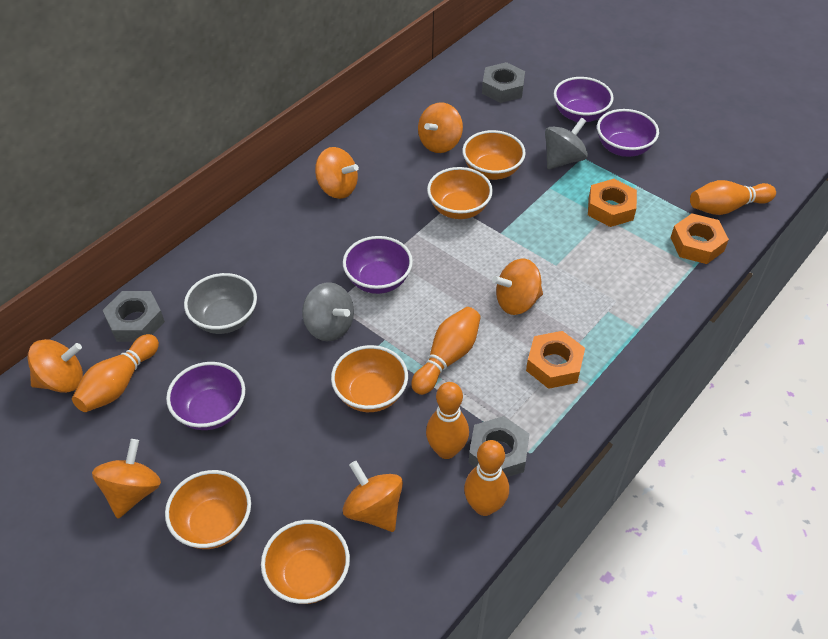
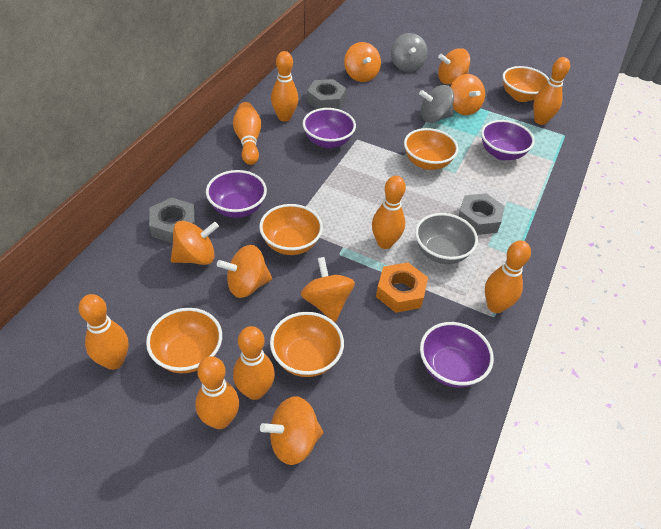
orange bowling pin: 5 -> 8
orange nut: 3 -> 1
orange spinning top: 6 -> 7

